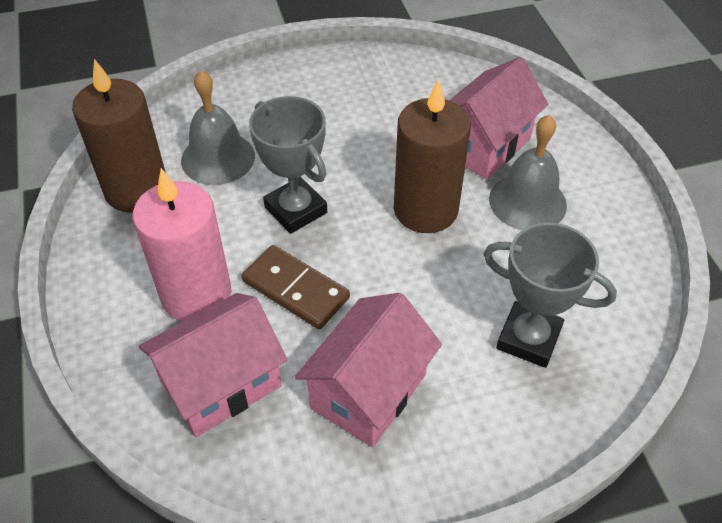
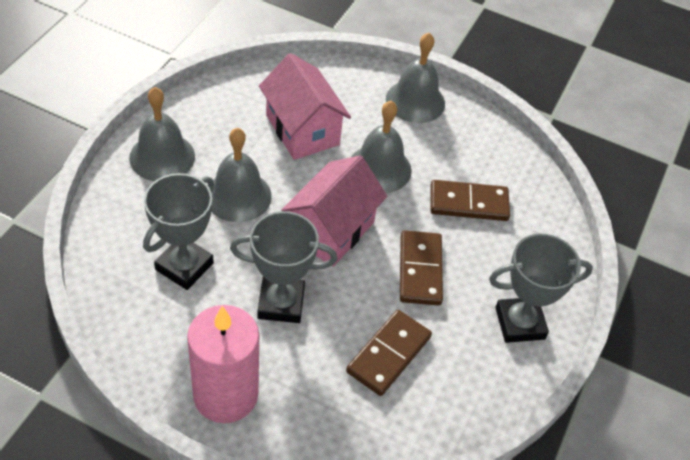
brown candle: 2 -> 0
brown domino: 1 -> 3
grey bell: 2 -> 4
grey trophy: 2 -> 3
pink house: 3 -> 2

